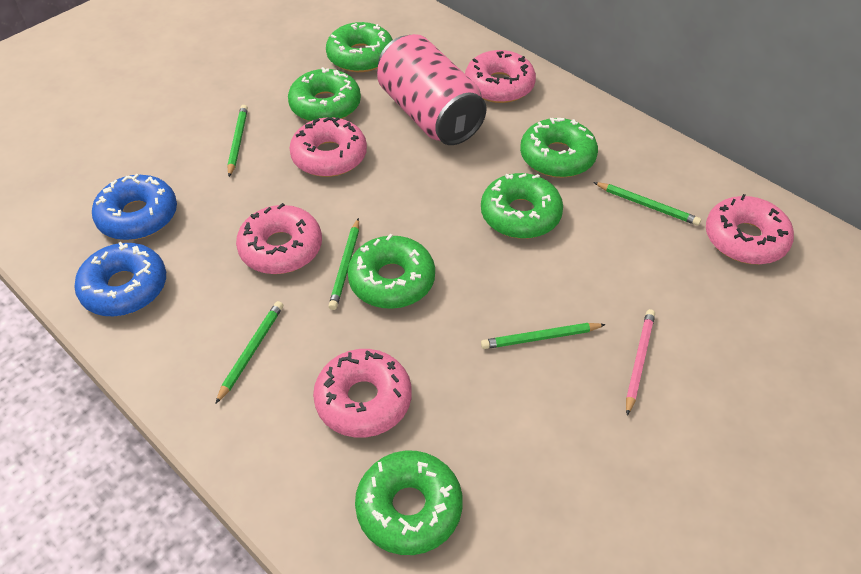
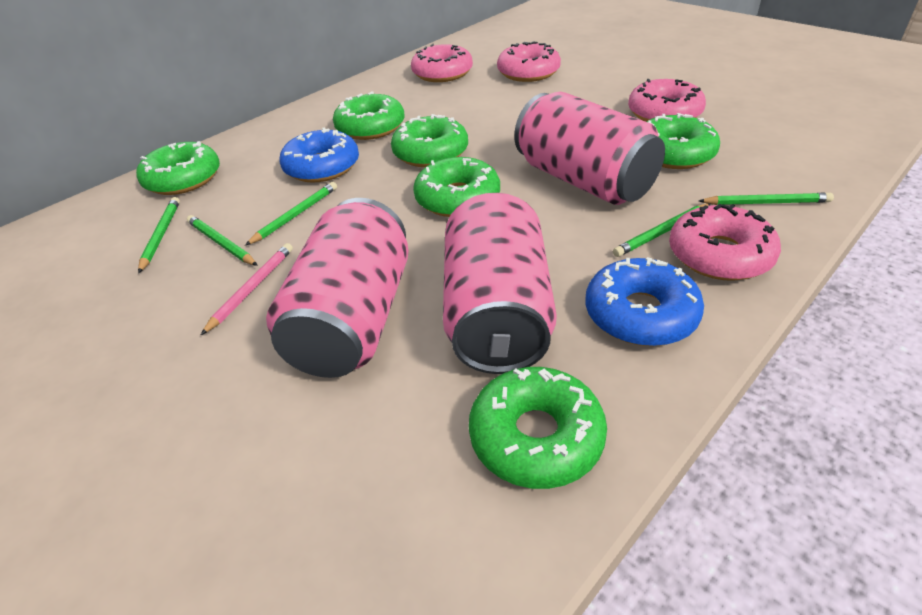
pink can: 1 -> 3
pink donut: 5 -> 4

